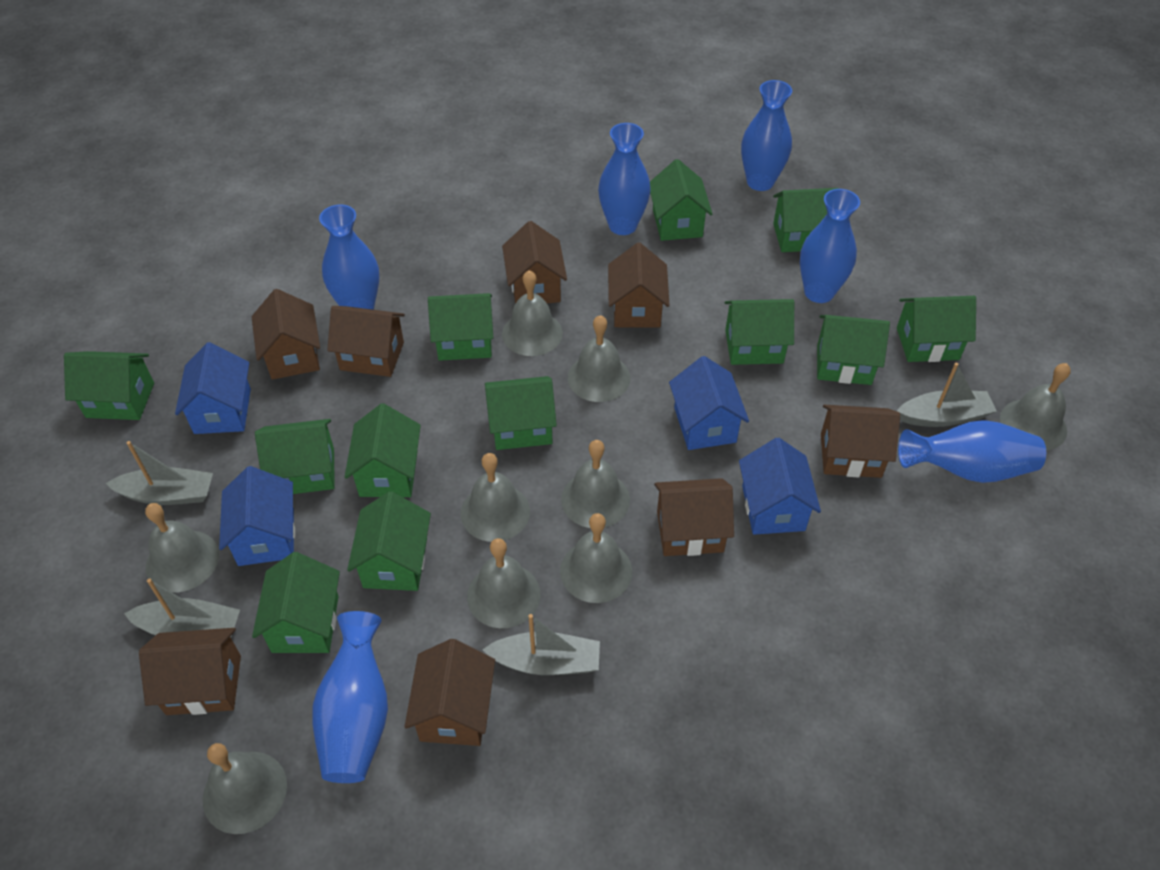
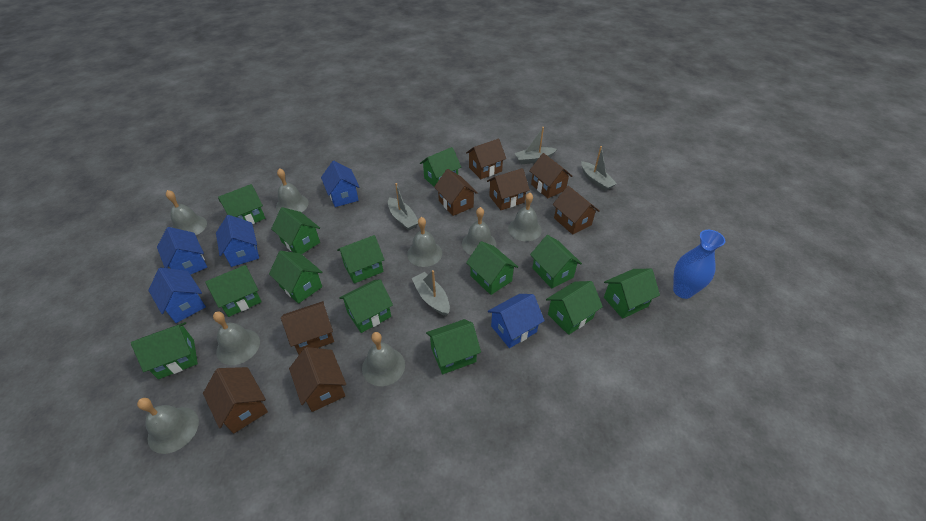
blue house: 4 -> 5
blue vase: 6 -> 1
green house: 12 -> 13
grey bell: 9 -> 8

